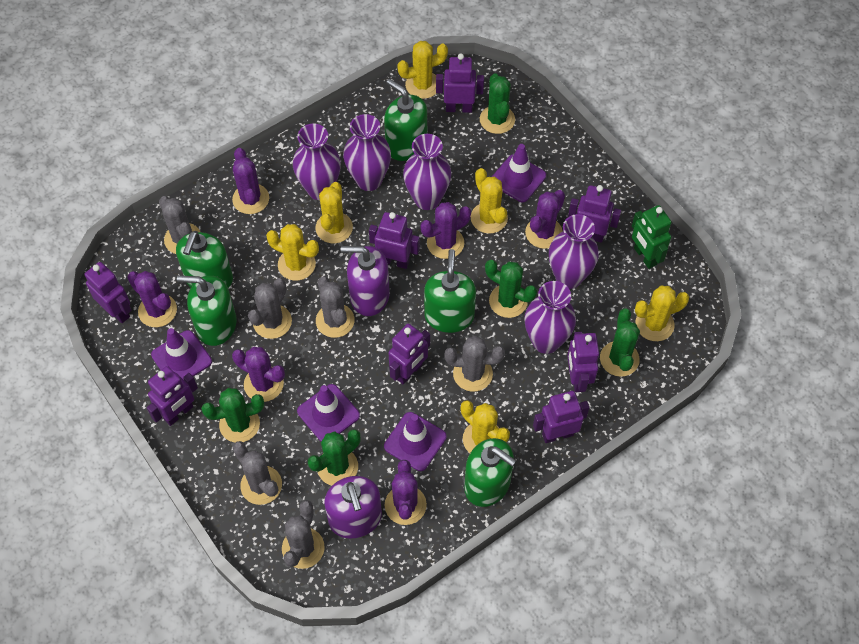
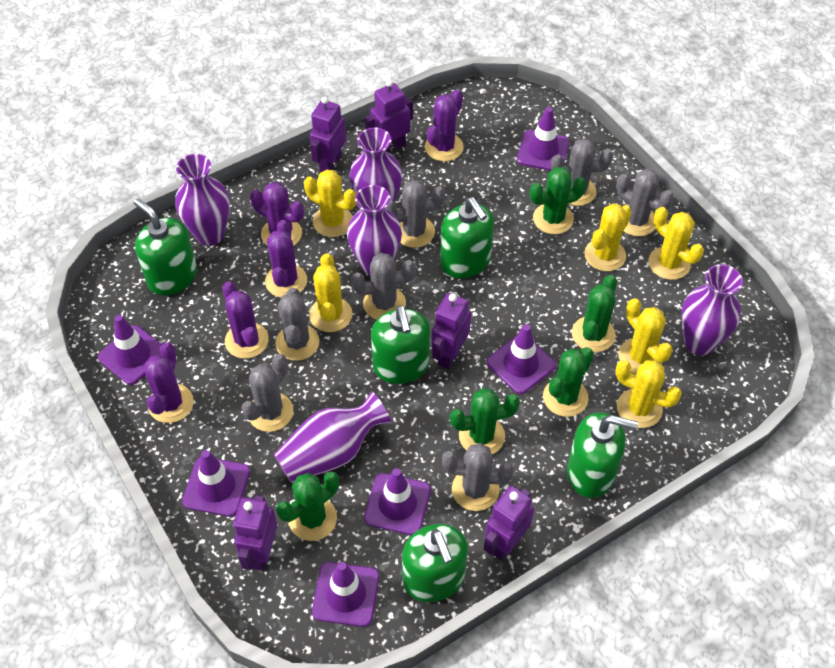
green robot: 1 -> 0
grey cactus: 6 -> 7
purple cactus: 6 -> 5
purple robot: 8 -> 5
purple soap dispenser: 2 -> 0
purple traffic cone: 4 -> 6

